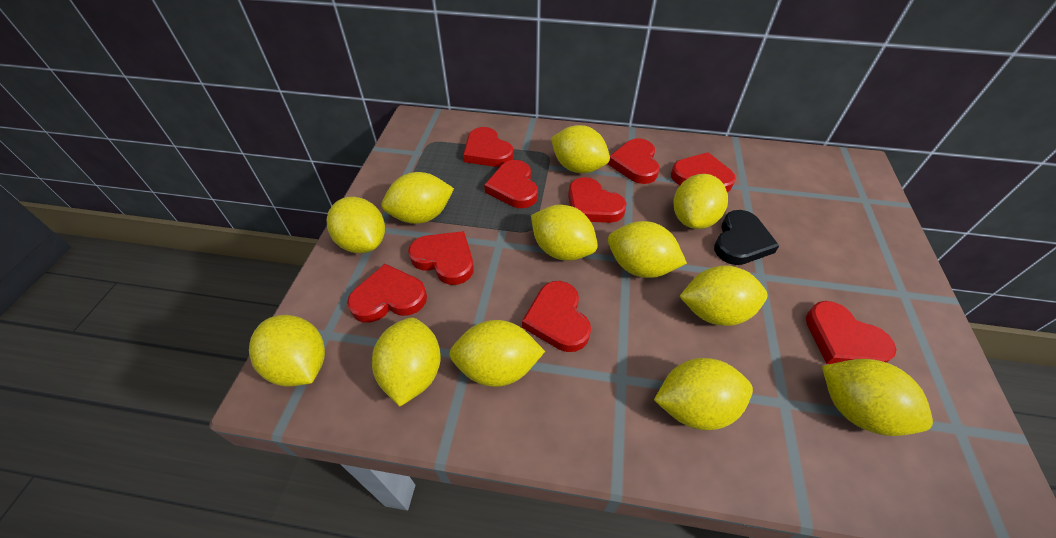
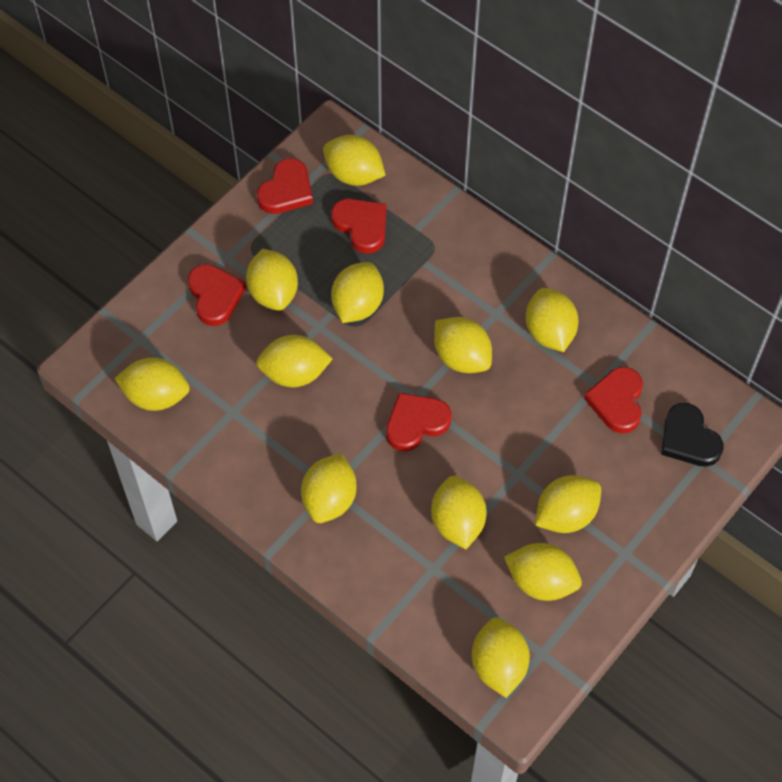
red heart: 9 -> 5

